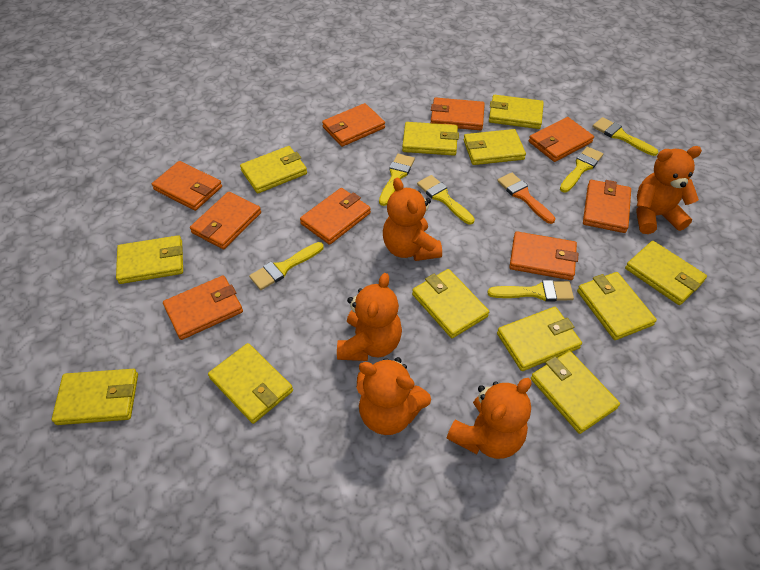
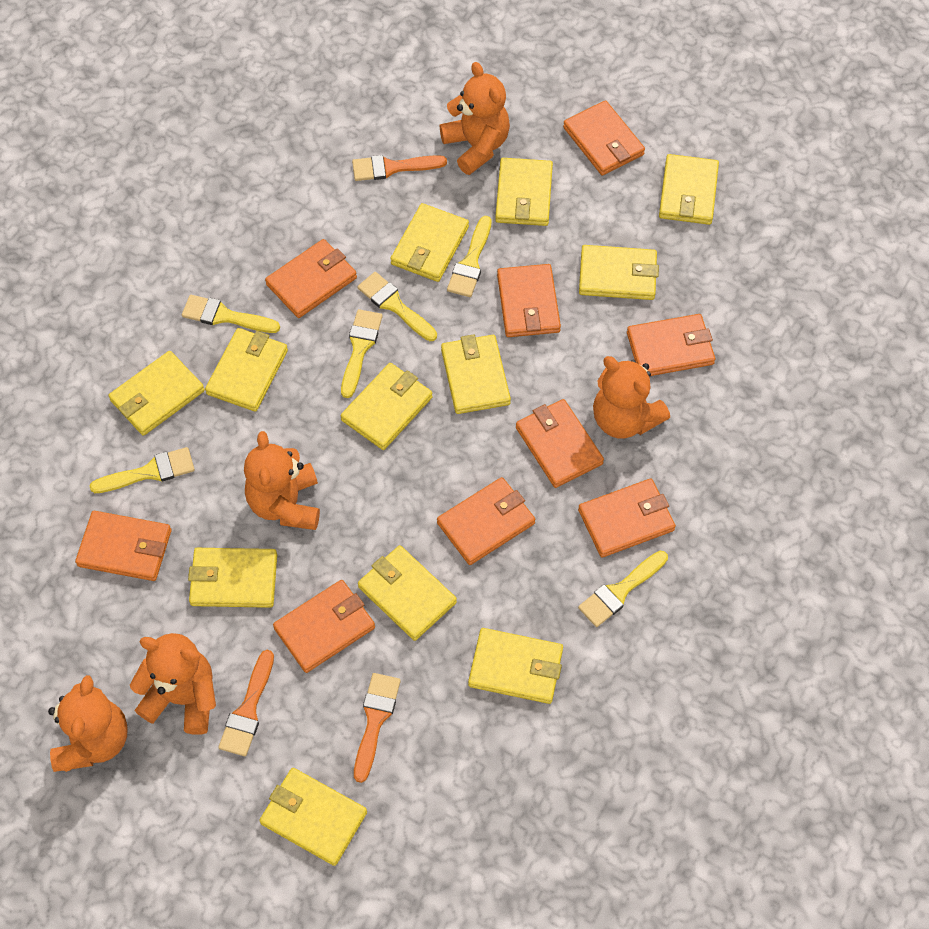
orange brush: 1 -> 3

